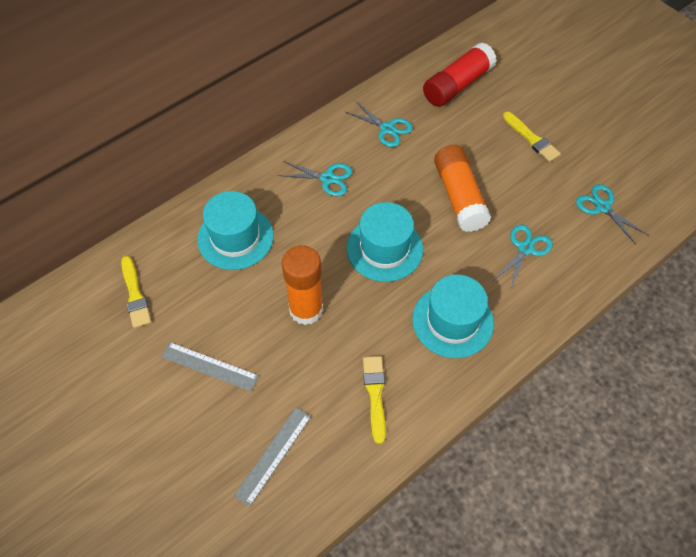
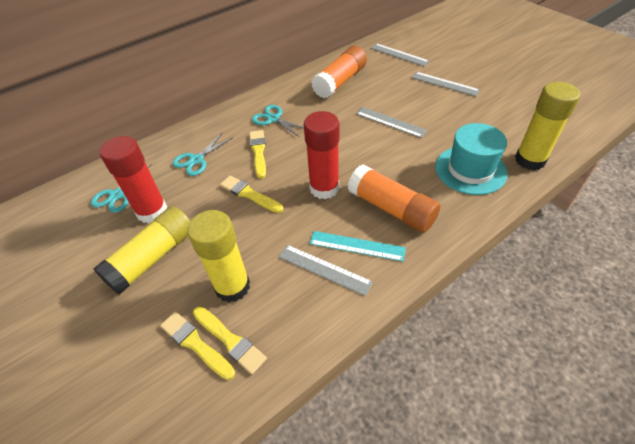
grey ruler: 2 -> 4
red glue stick: 1 -> 2
turquoise hat: 3 -> 1
turquoise ruler: 0 -> 1
turquoise scissors: 4 -> 3
yellow brush: 3 -> 4
yellow glue stick: 0 -> 3

